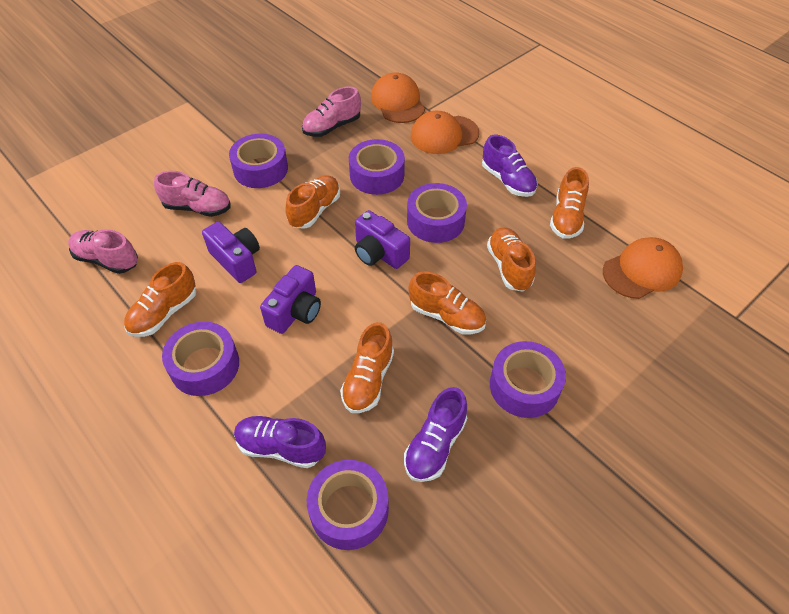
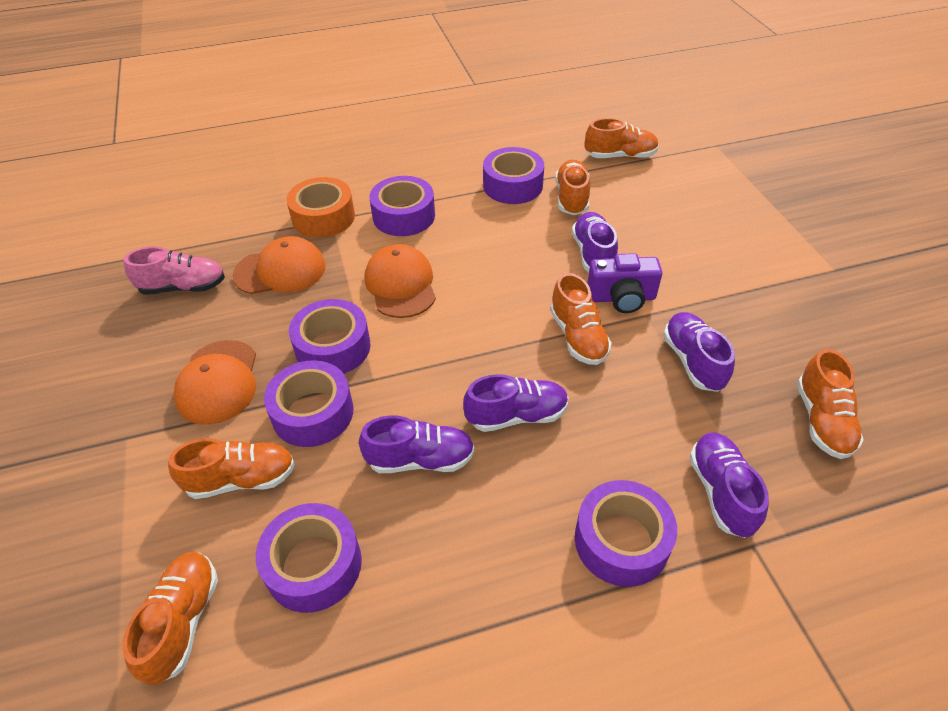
orange tape: 0 -> 1
pink shoe: 3 -> 1
purple camera: 3 -> 1
purple shoe: 3 -> 5

